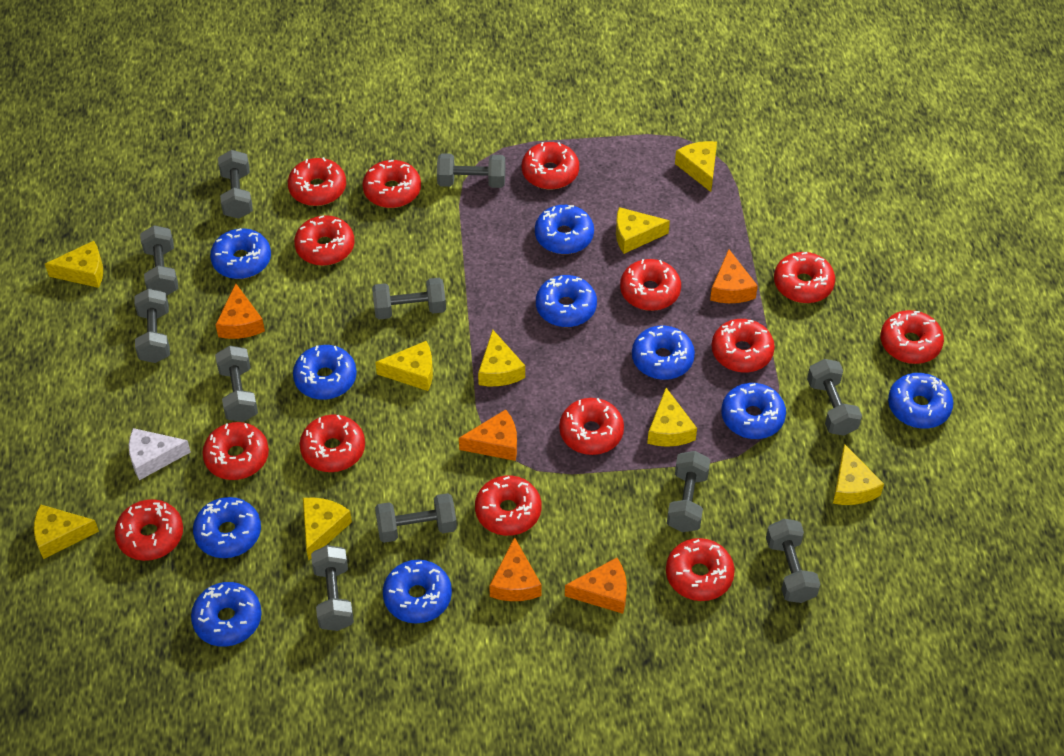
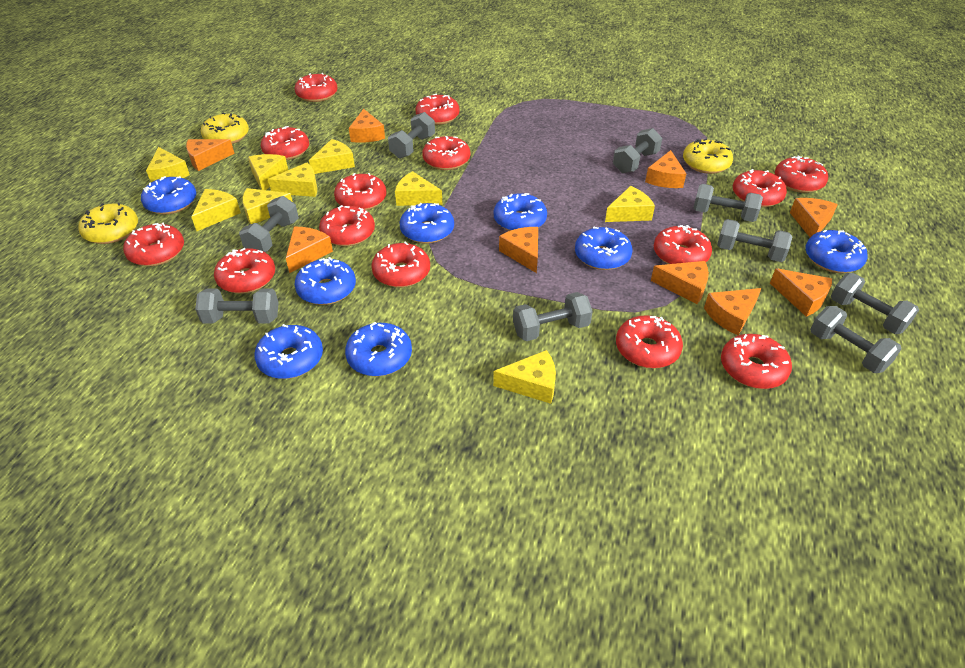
blue donut: 10 -> 8
grey dumbbell: 11 -> 9
orange cheese: 5 -> 9
white cheese: 1 -> 0
yellow donut: 0 -> 3

